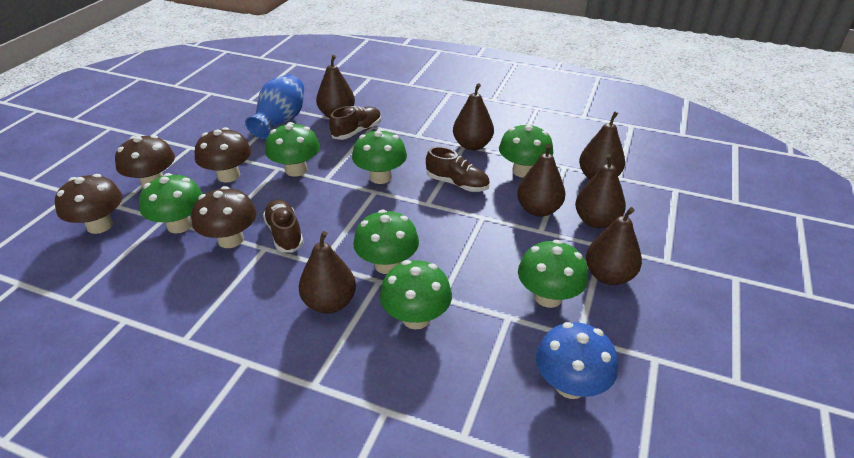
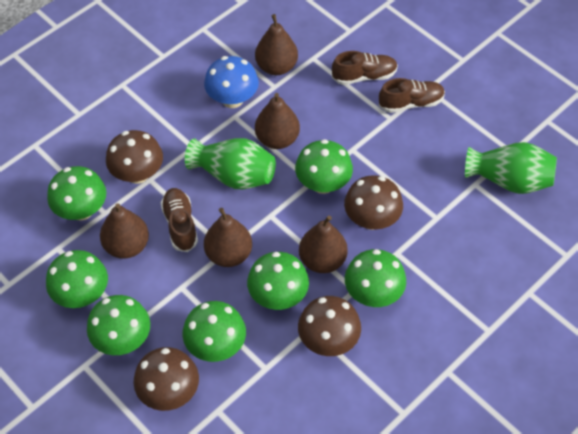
blue vase: 1 -> 0
brown pear: 7 -> 5
green vase: 0 -> 2

